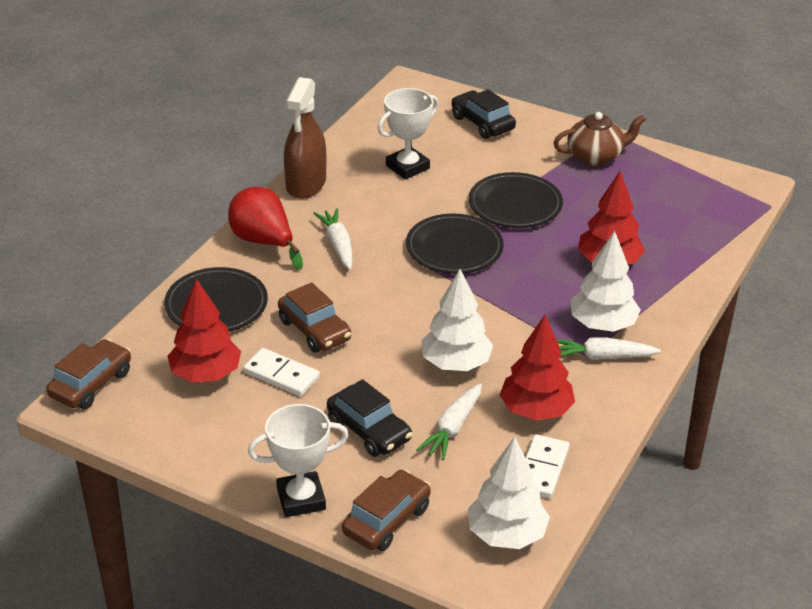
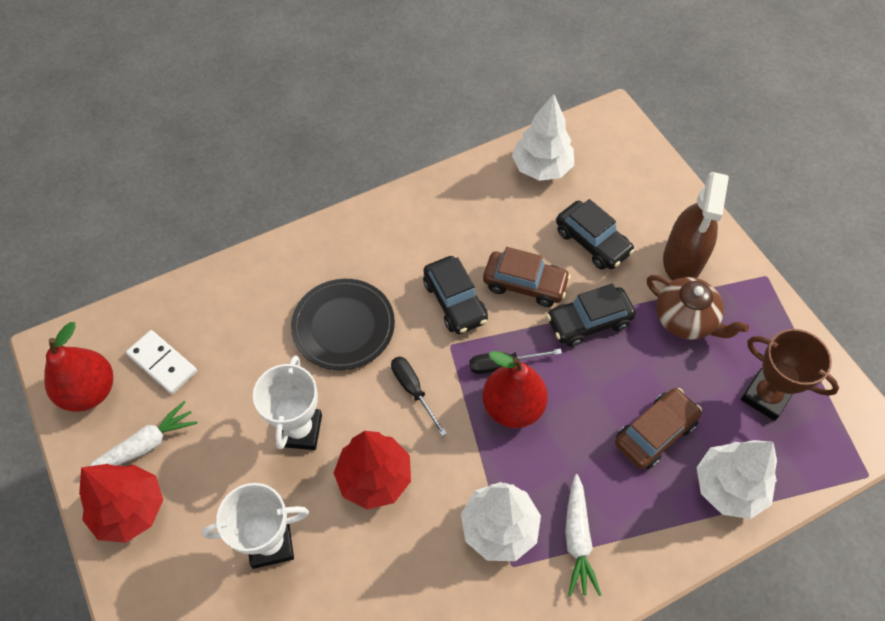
black car: 2 -> 3
black plate: 3 -> 1
black screwdriver: 0 -> 2
brown car: 3 -> 2
brown trophy: 0 -> 1
red pear: 1 -> 2
red tree: 3 -> 2
white carrot: 3 -> 2
white domino: 2 -> 1

